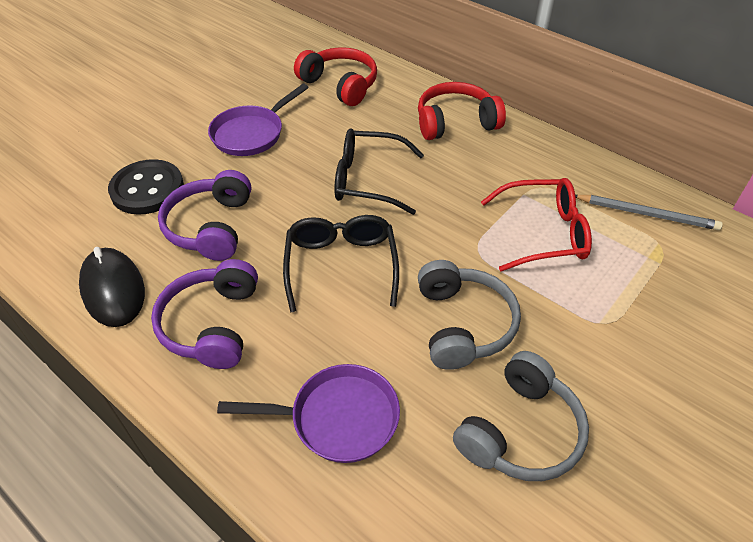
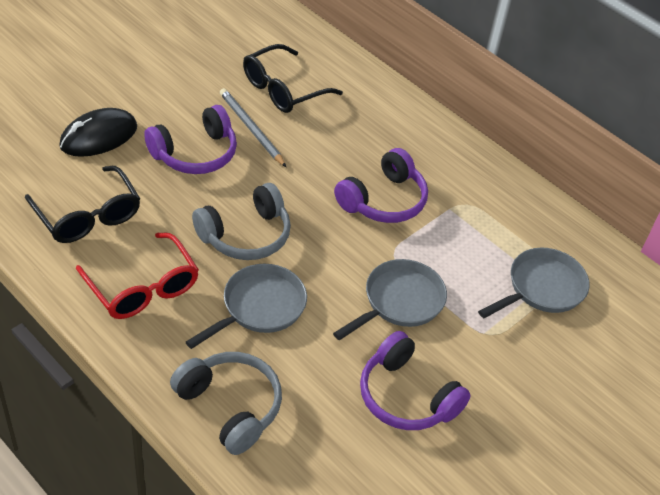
black button: 1 -> 0
grey pan: 0 -> 3
purple headphones: 2 -> 3
purple pan: 2 -> 0
red headphones: 2 -> 0

